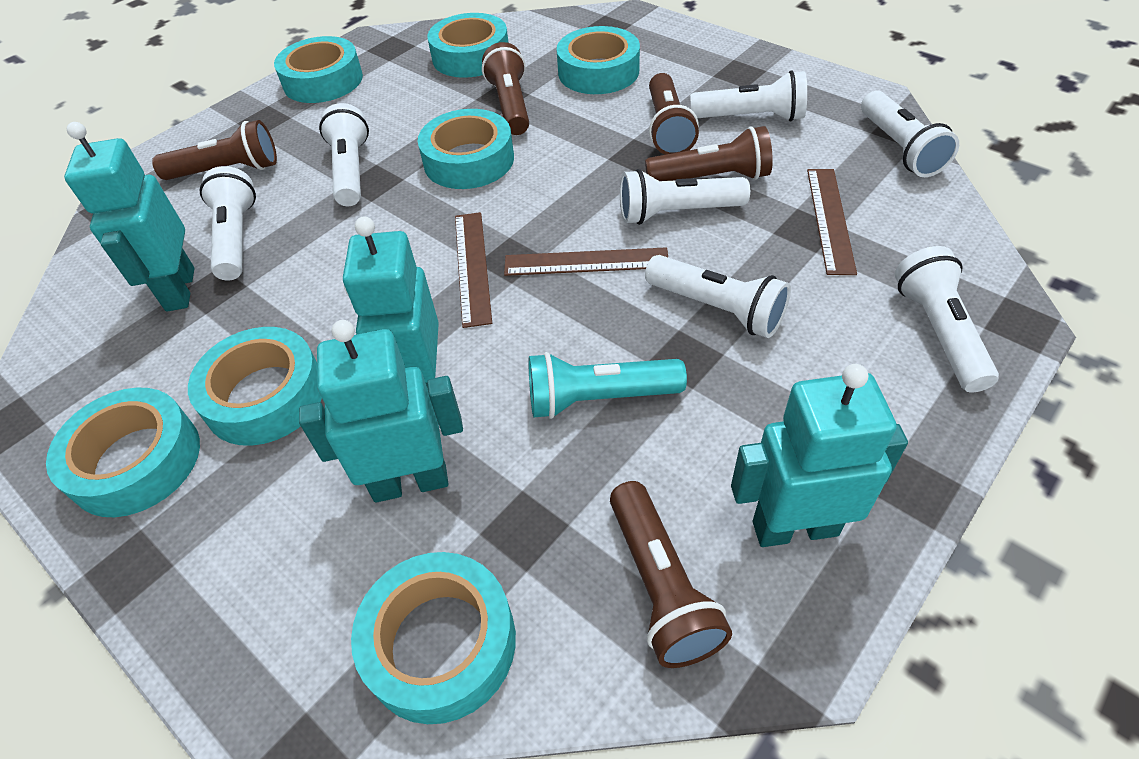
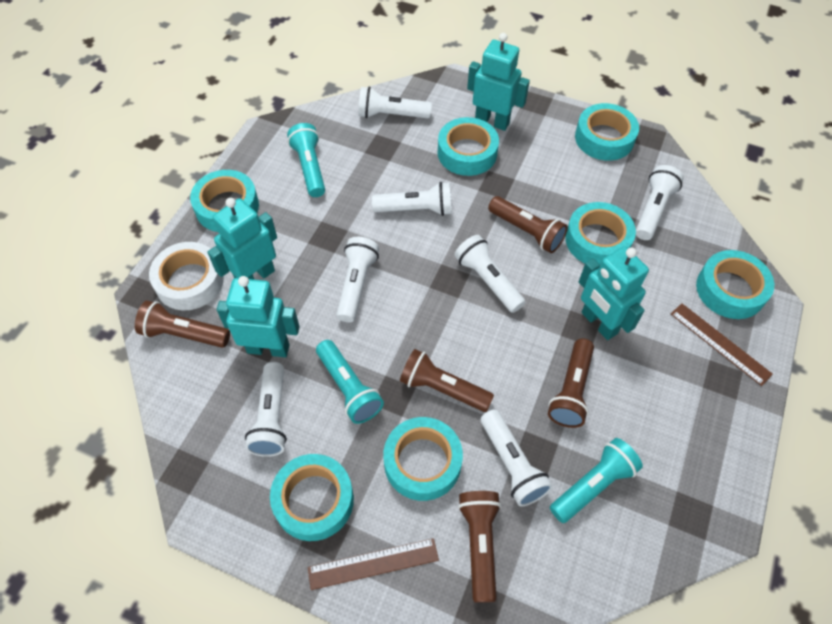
brown ruler: 3 -> 2
turquoise flashlight: 1 -> 3
white tape: 0 -> 1

